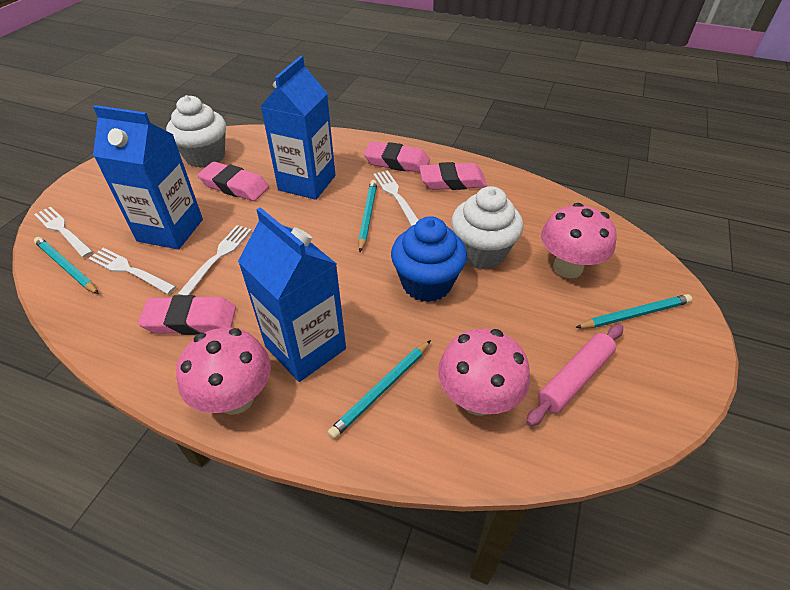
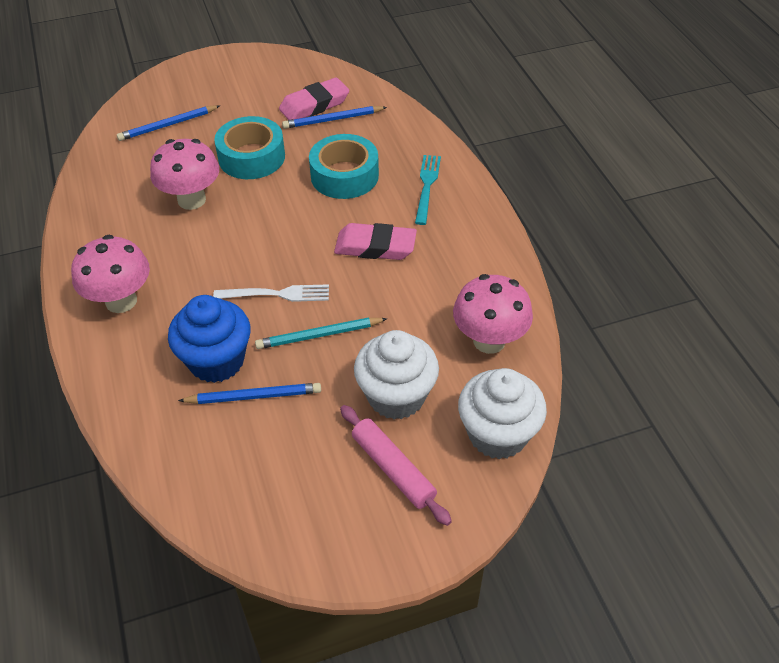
blue carton: 3 -> 0
blue pencil: 0 -> 3
pink eraser: 4 -> 2
turquoise fork: 0 -> 1
turquoise pencil: 4 -> 1
turquoise tape: 0 -> 2
white fork: 4 -> 1

